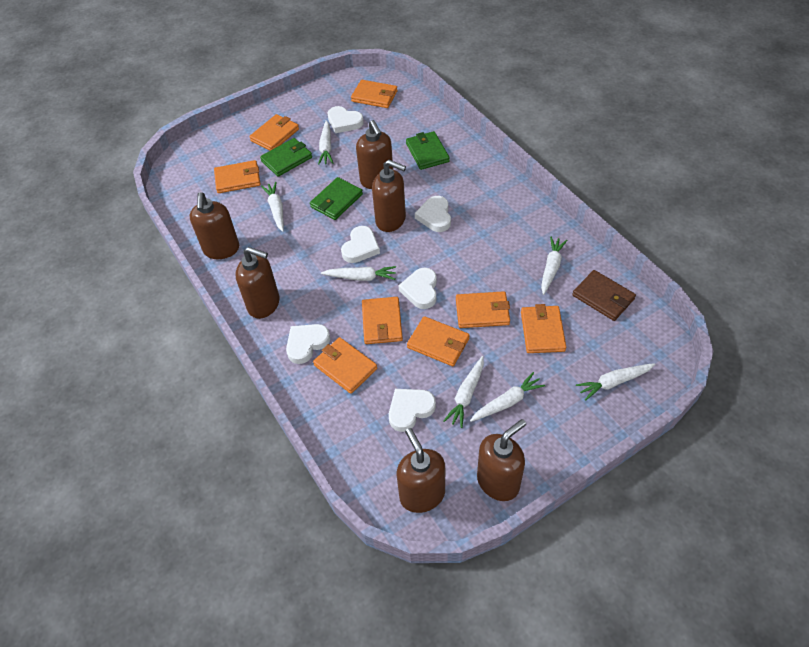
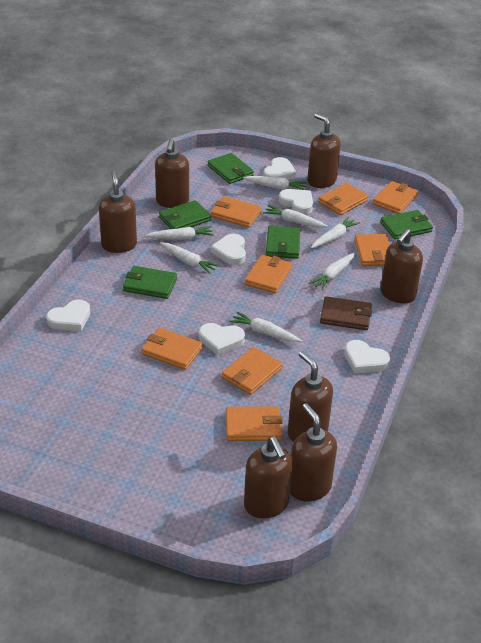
brown soap dispenser: 6 -> 7
green wallet: 3 -> 5

